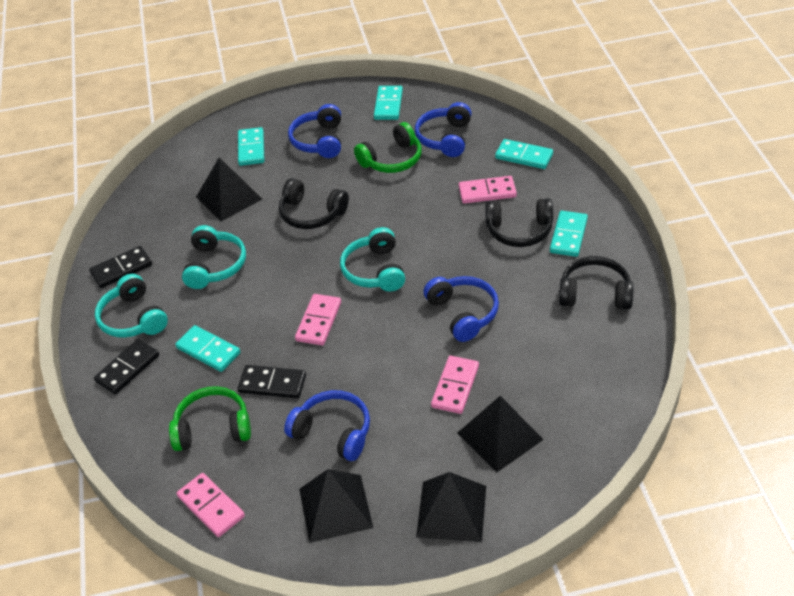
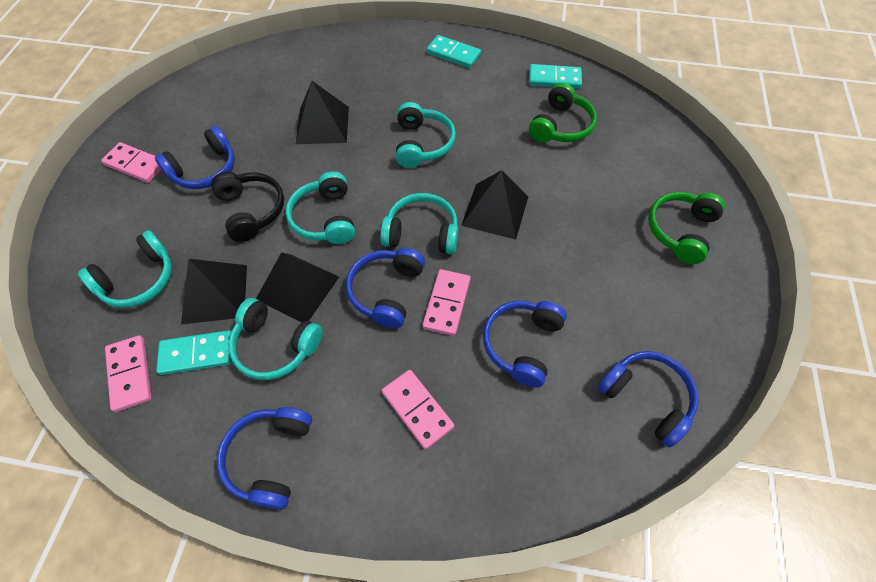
black domino: 3 -> 0
black headphones: 3 -> 1
blue headphones: 4 -> 5
turquoise domino: 5 -> 3
turquoise headphones: 3 -> 5

